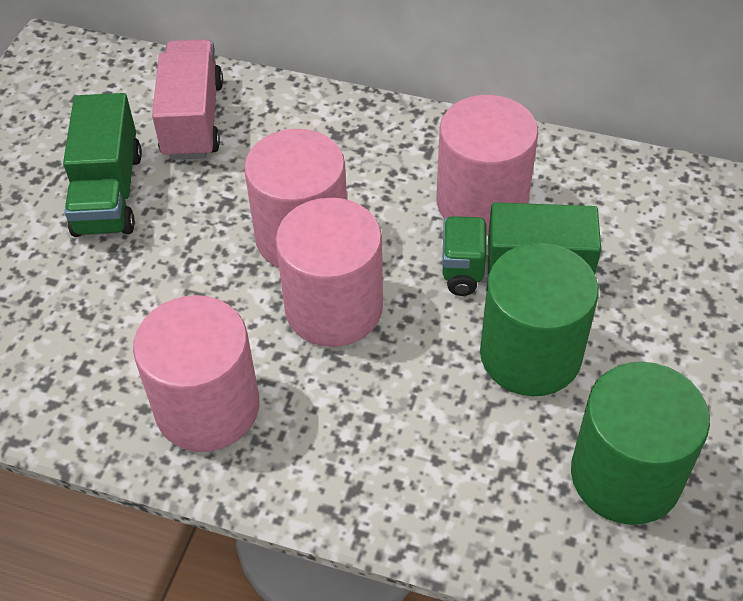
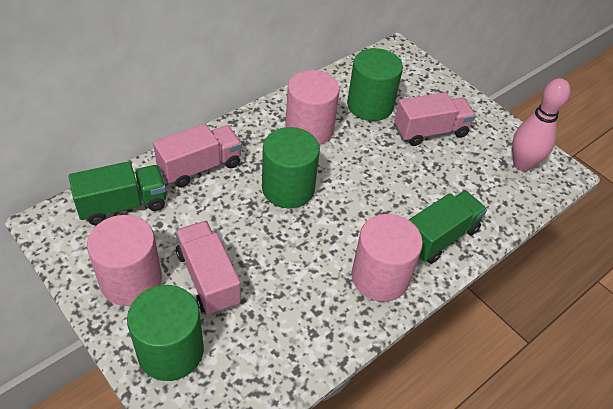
green cylinder: 2 -> 3
pink bowling pin: 0 -> 1
pink cylinder: 4 -> 3
pink truck: 1 -> 3

